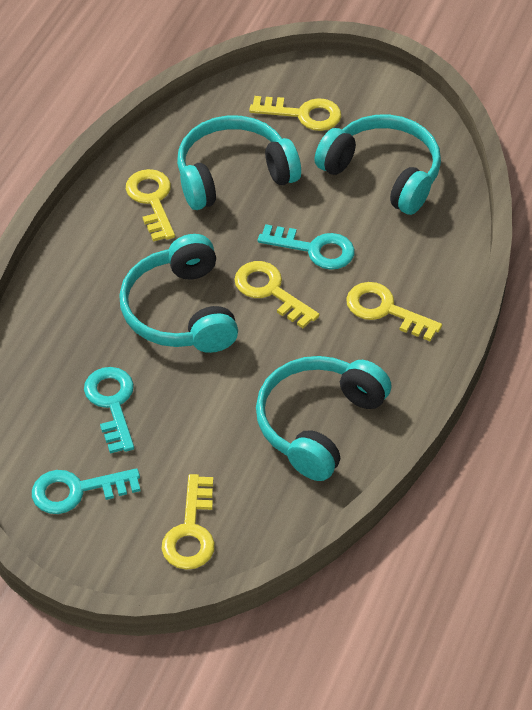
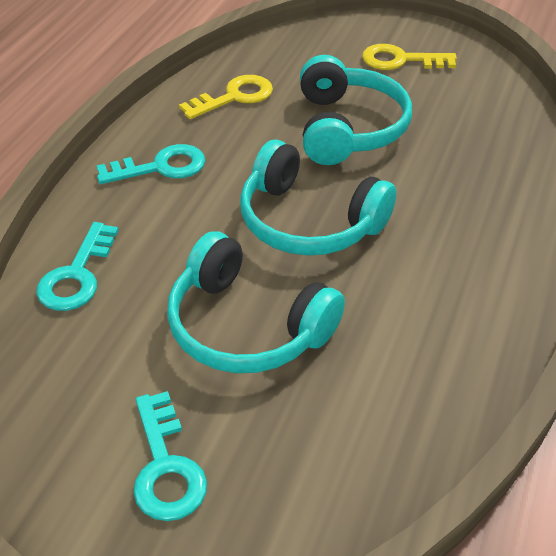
turquoise headphones: 4 -> 3
yellow key: 5 -> 2

